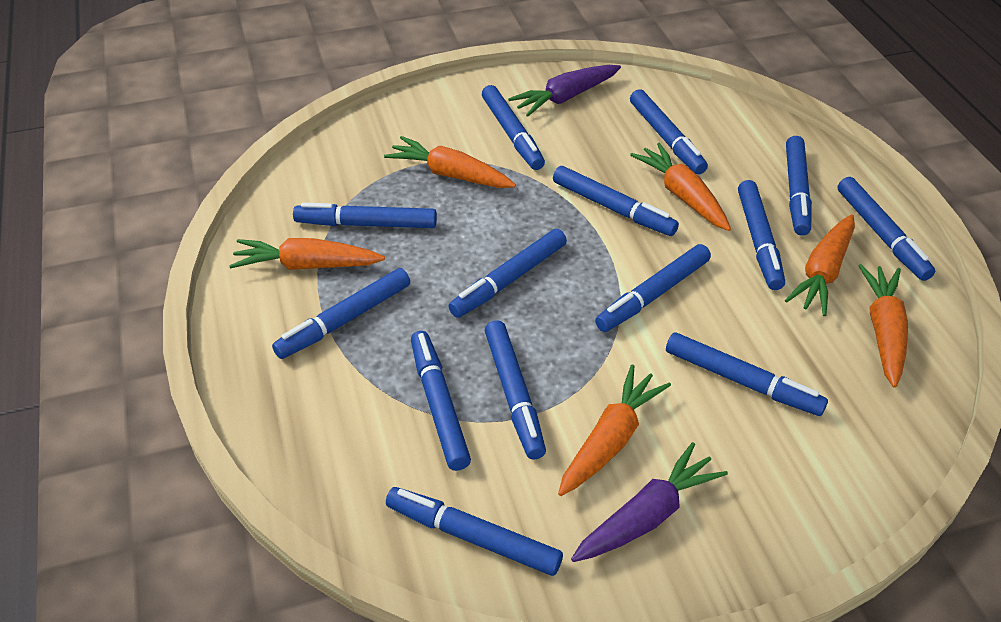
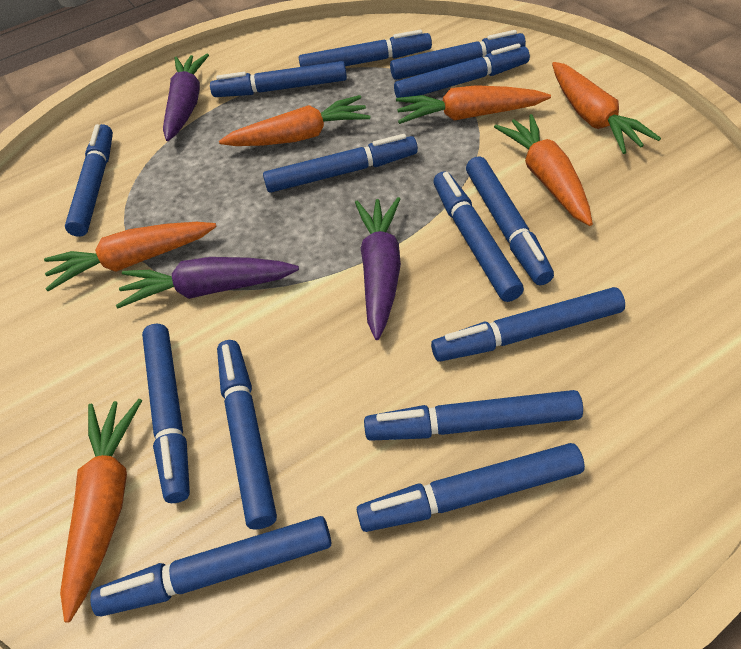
purple carrot: 2 -> 3

